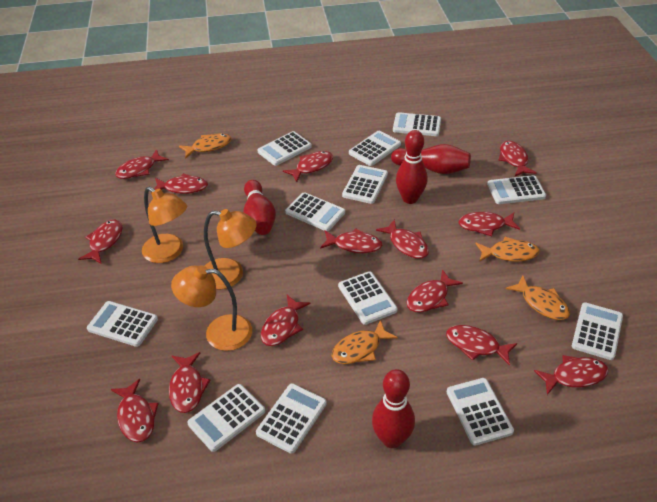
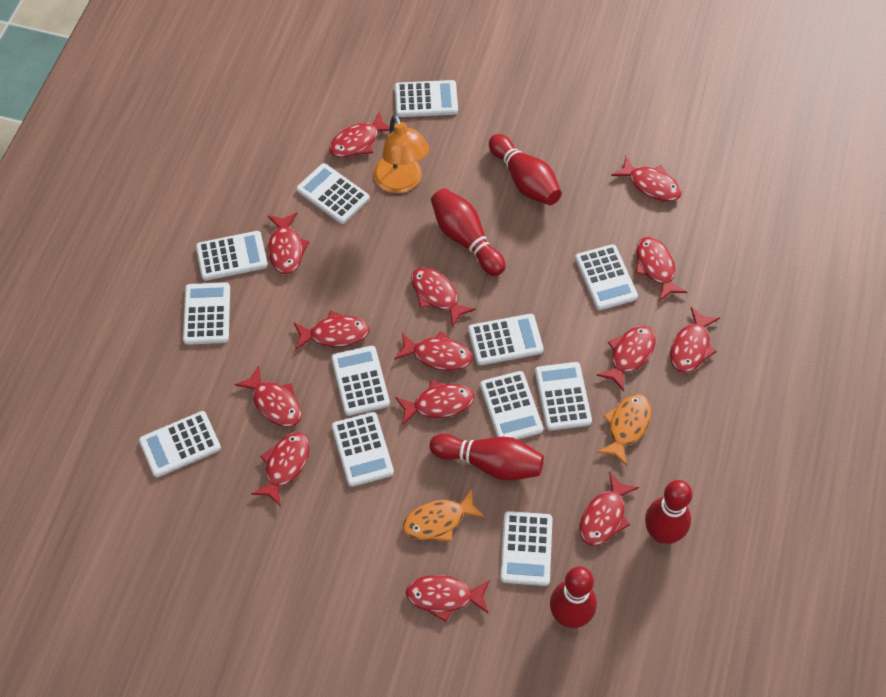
orange fish: 4 -> 2
orange lamp: 3 -> 1
red bowling pin: 4 -> 5

